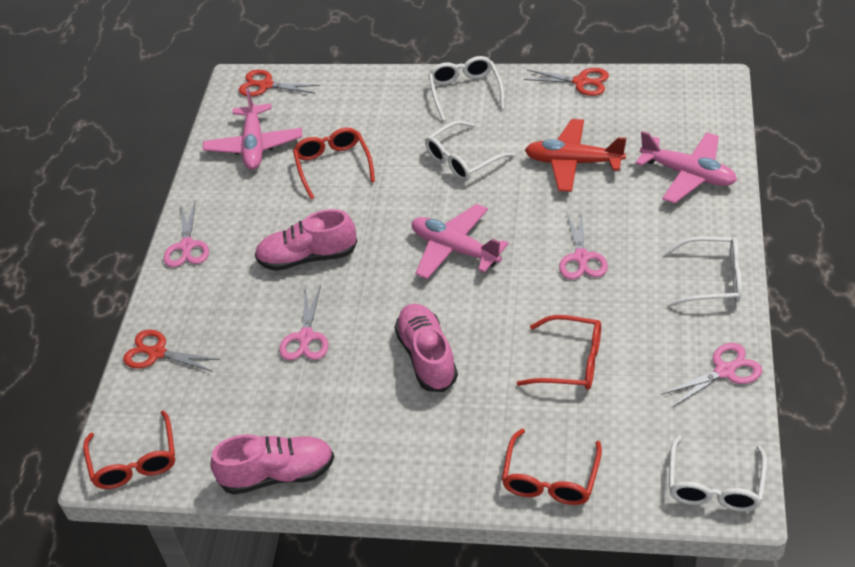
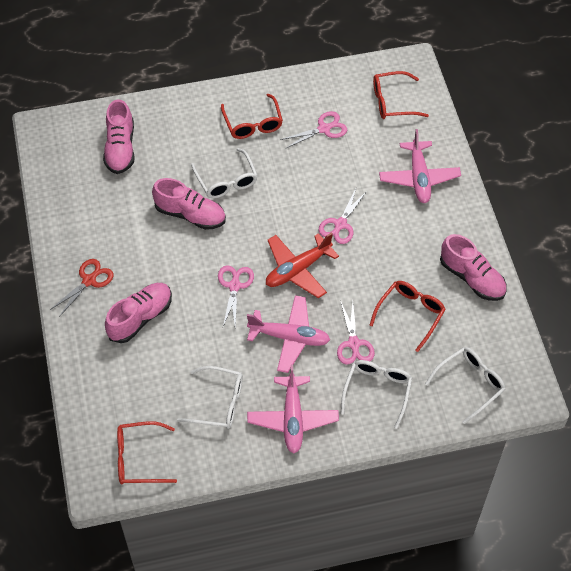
pink shoe: 3 -> 4
red scissors: 3 -> 1

